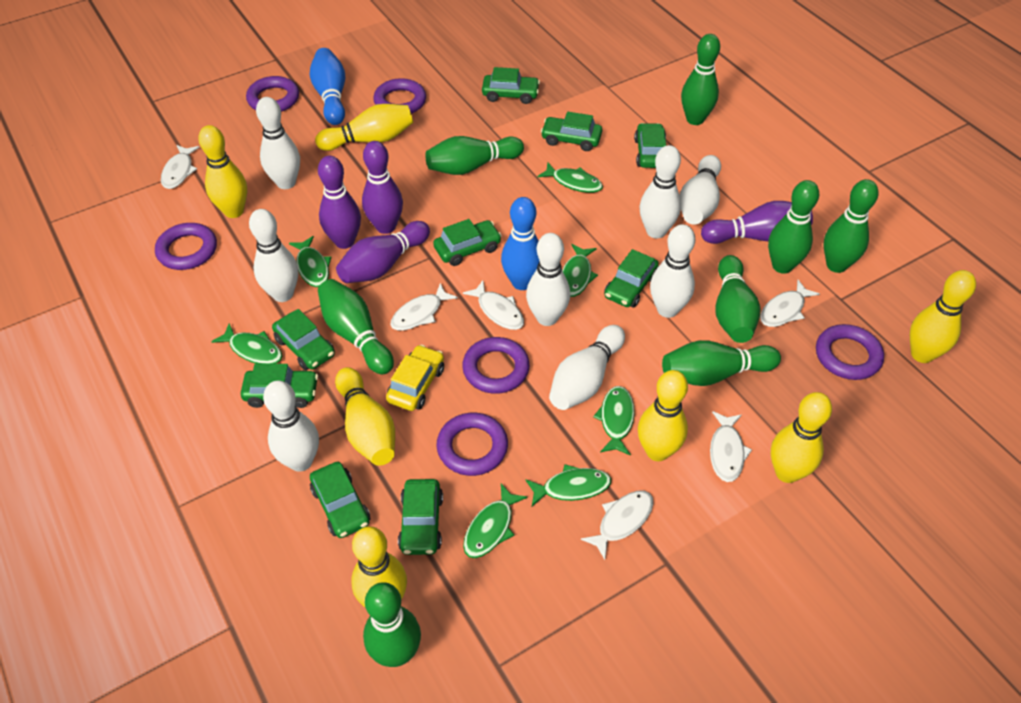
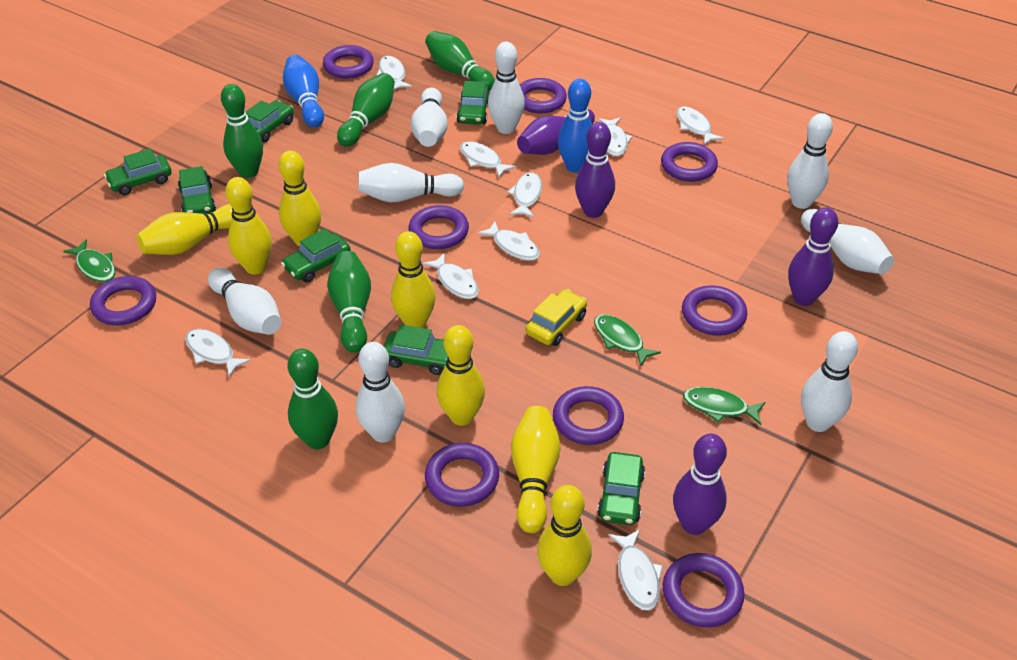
green bowling pin: 8 -> 5
green car: 9 -> 7
green fish: 7 -> 3
purple ring: 6 -> 9
white fish: 6 -> 9

